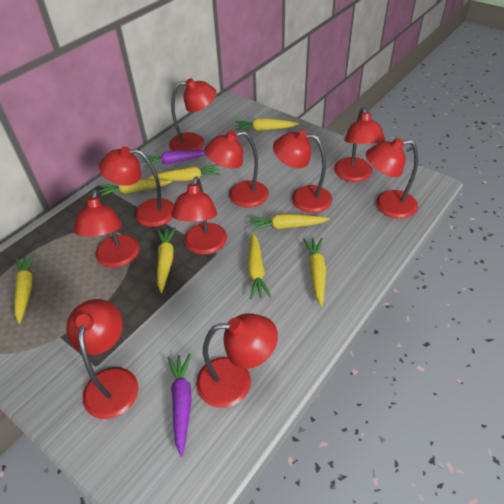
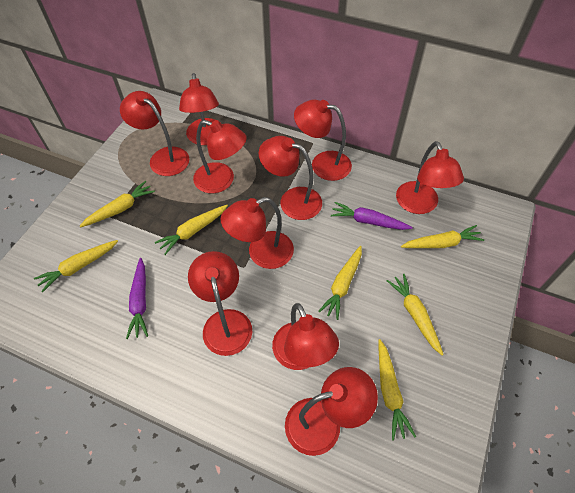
yellow carrot: 8 -> 7

